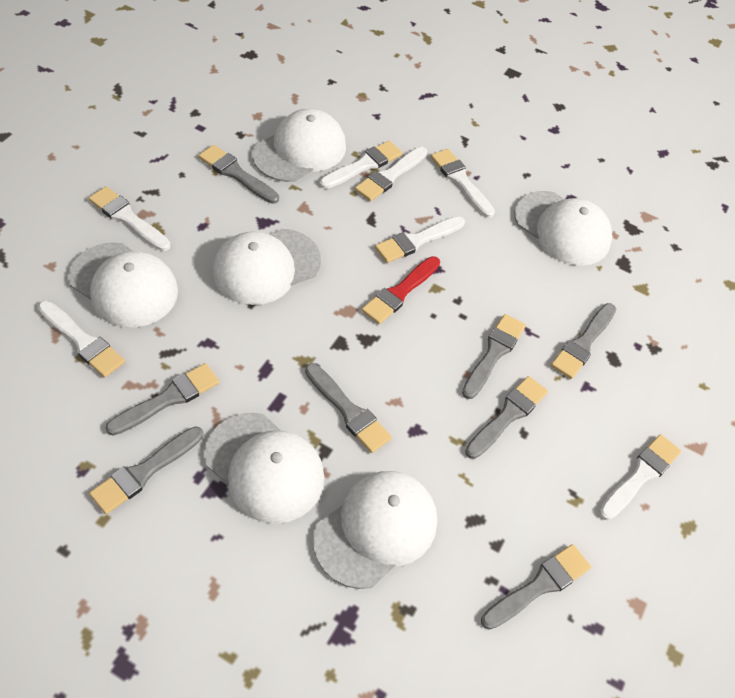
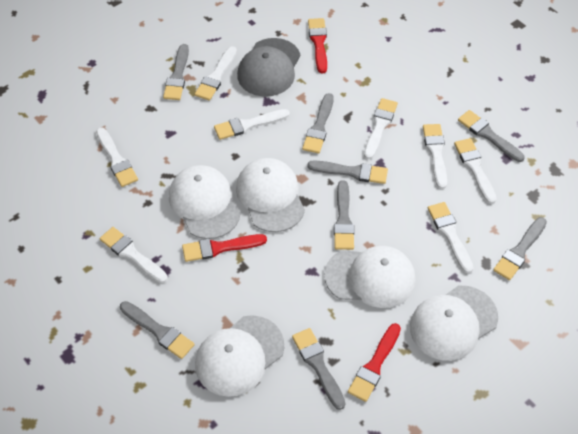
grey cap: 0 -> 1
red brush: 1 -> 3
white brush: 7 -> 8
white cap: 6 -> 5

